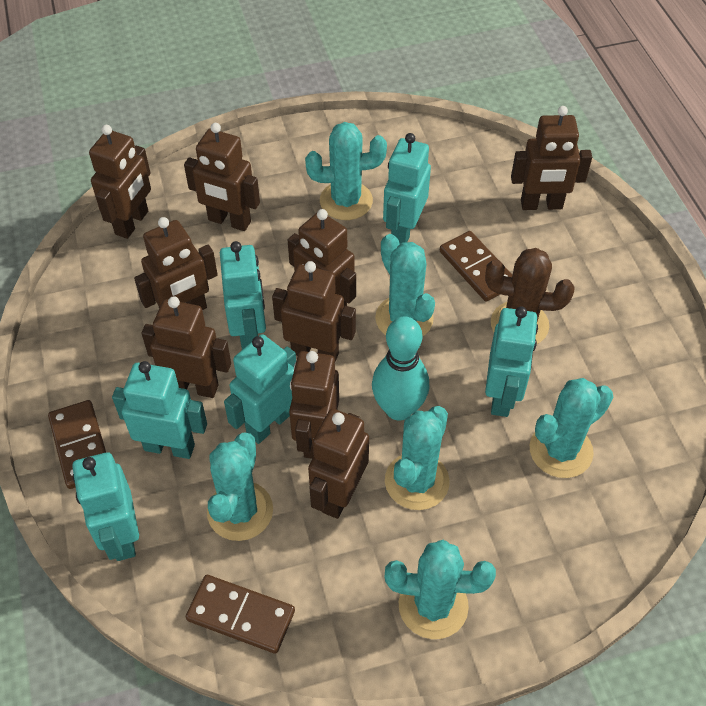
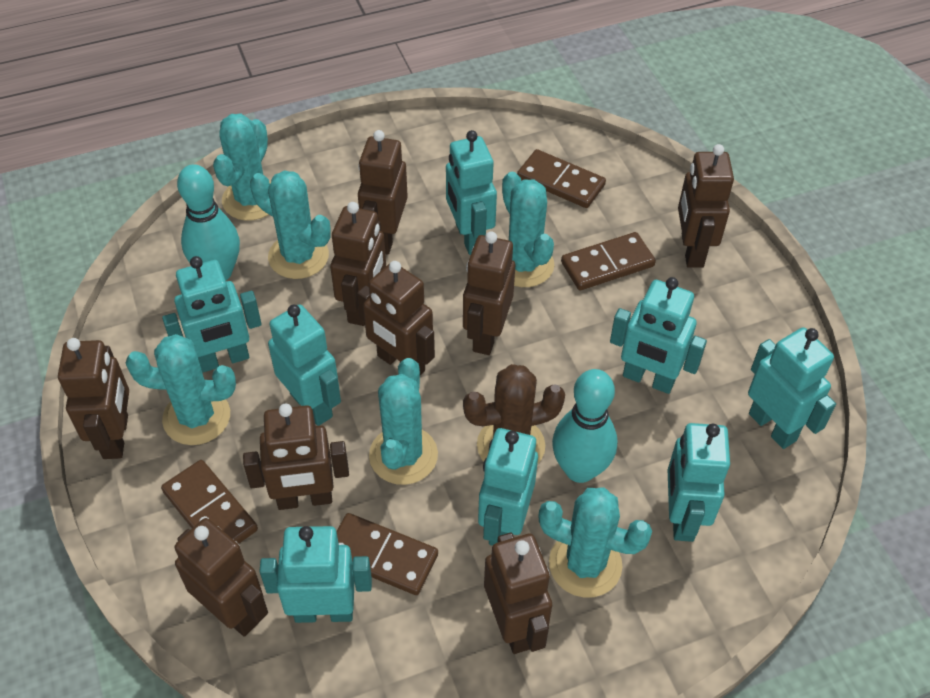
brown domino: 3 -> 4
turquoise bowling pin: 1 -> 2
turquoise robot: 6 -> 8

